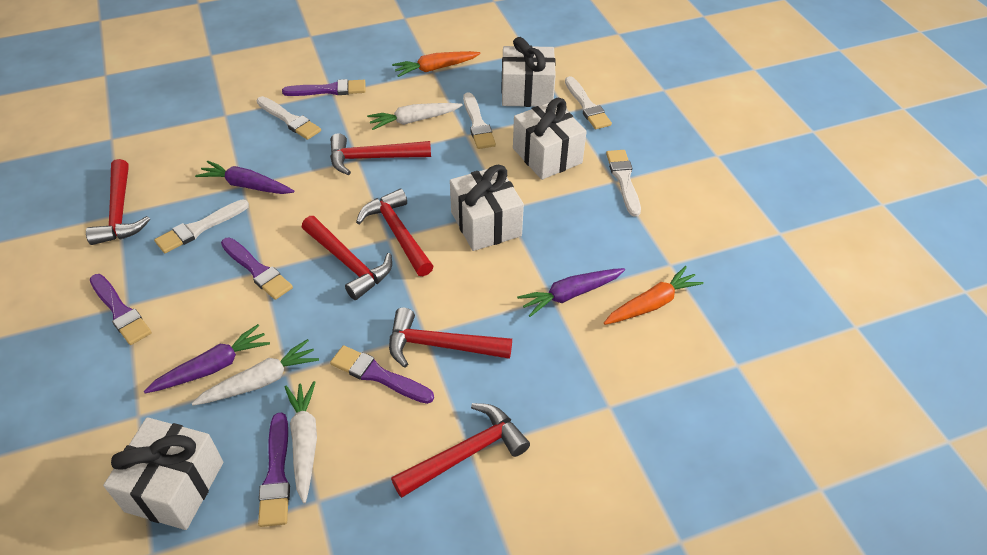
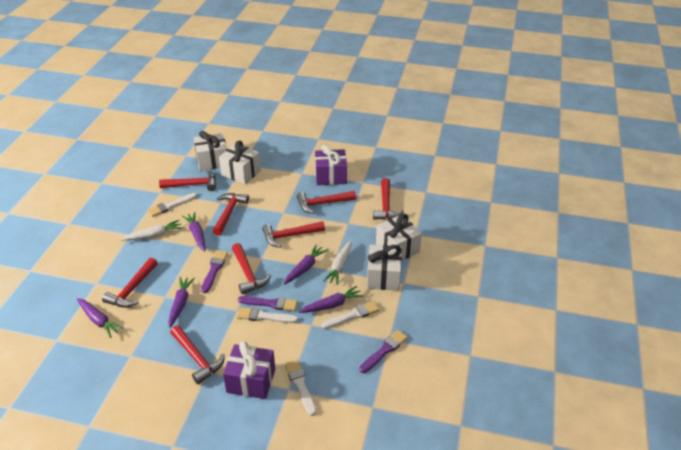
orange carrot: 2 -> 0
purple brush: 5 -> 3
purple carrot: 3 -> 5
purple gift: 0 -> 2
red hammer: 6 -> 8
white brush: 5 -> 4
white carrot: 3 -> 2

